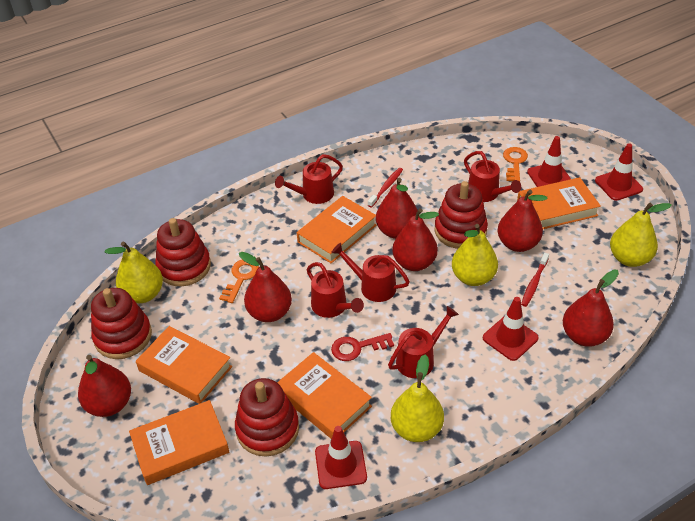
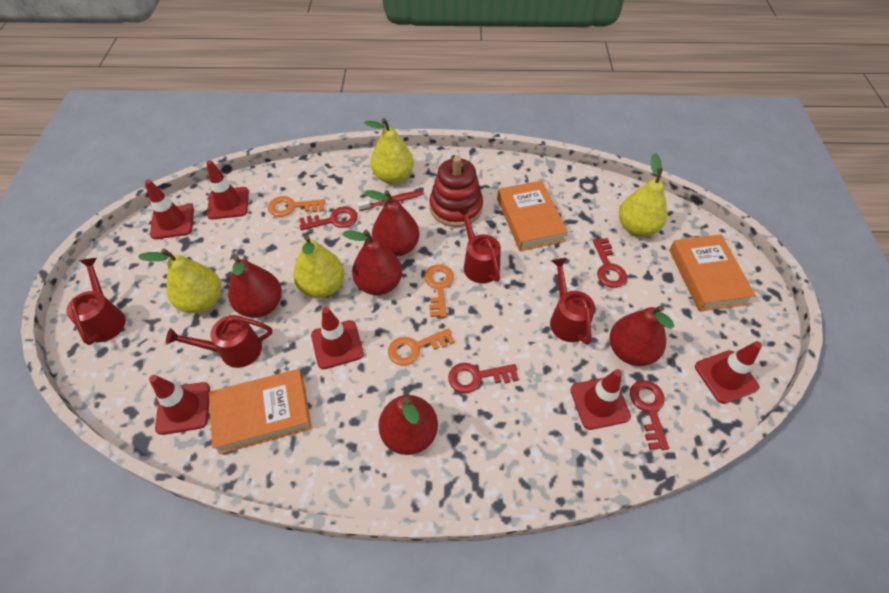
orange book: 5 -> 3
orange key: 2 -> 3
red key: 1 -> 4
red pear: 6 -> 5
red stacking toy: 4 -> 1
red toothbrush: 2 -> 1
red traffic cone: 4 -> 6
red watering can: 5 -> 4

